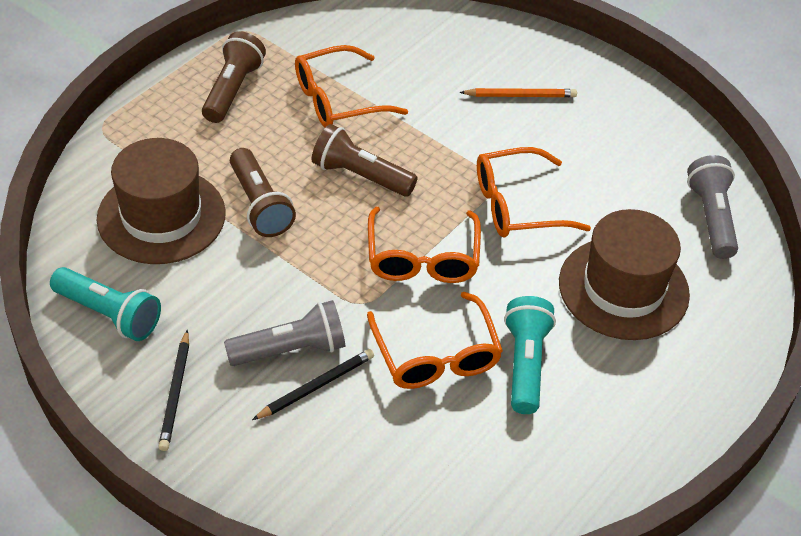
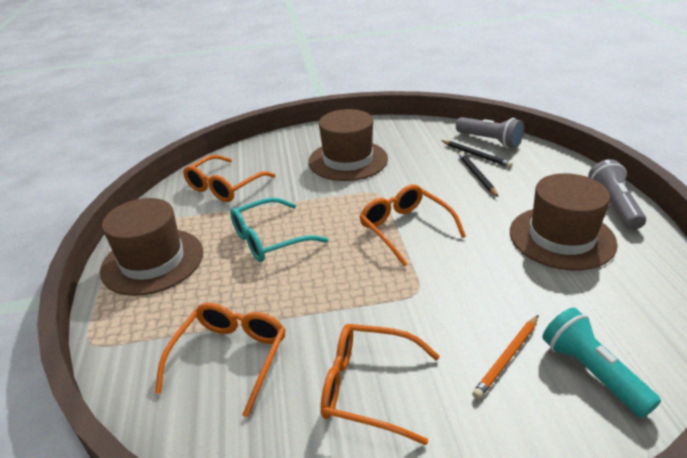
brown flashlight: 3 -> 0
brown hat: 2 -> 3
turquoise flashlight: 2 -> 1
turquoise glasses: 0 -> 1

